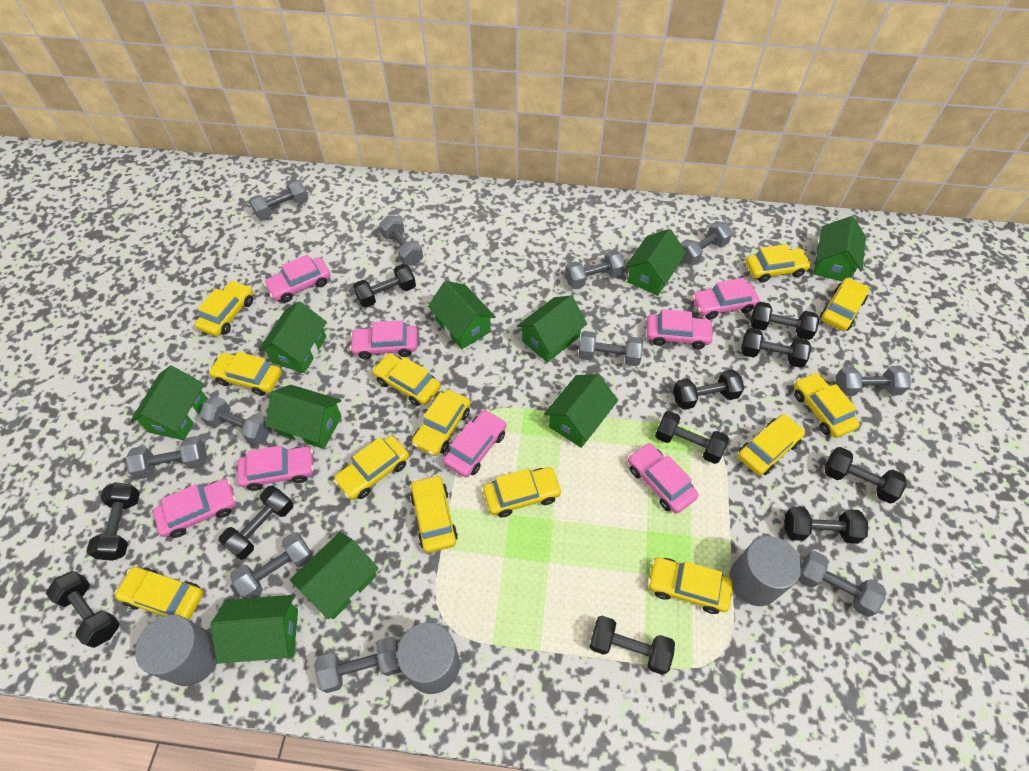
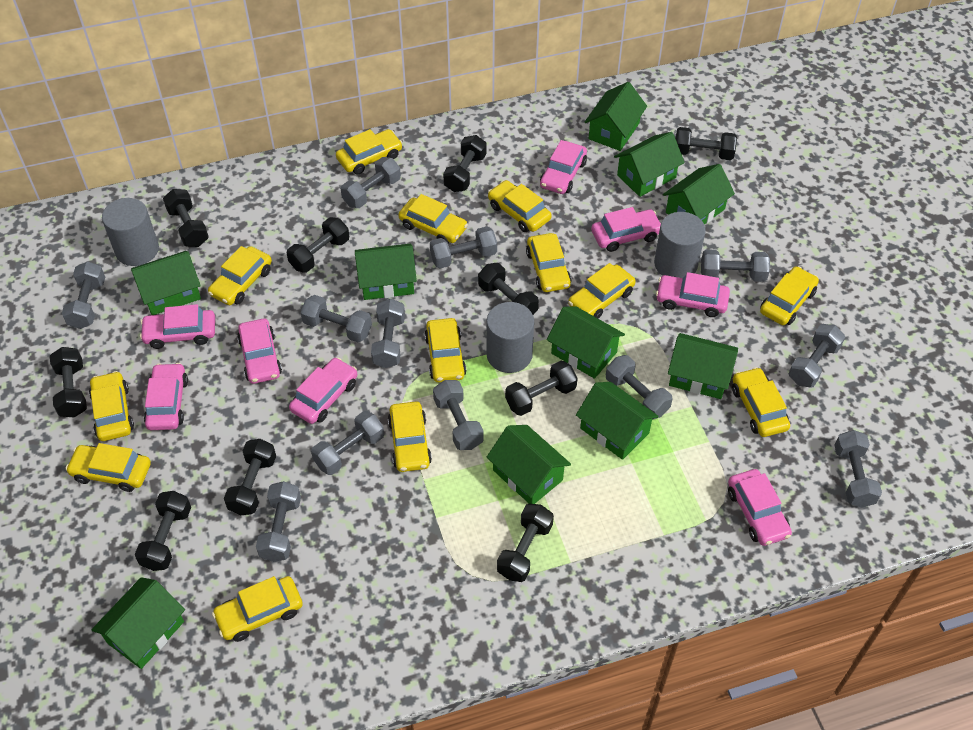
black dumbbell: 11 -> 10
grey dumbbell: 11 -> 12

